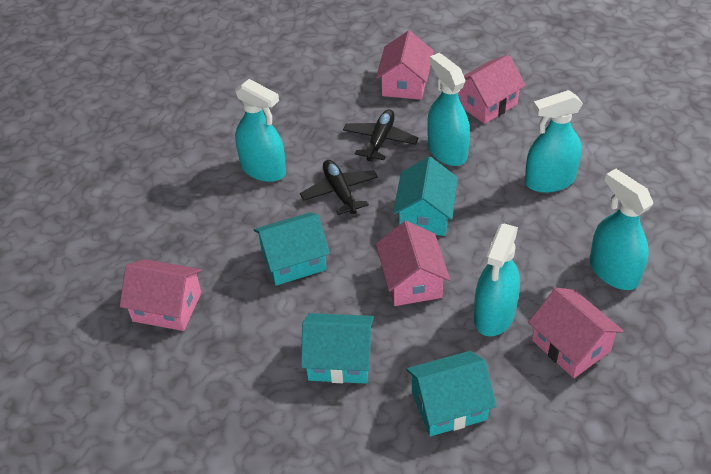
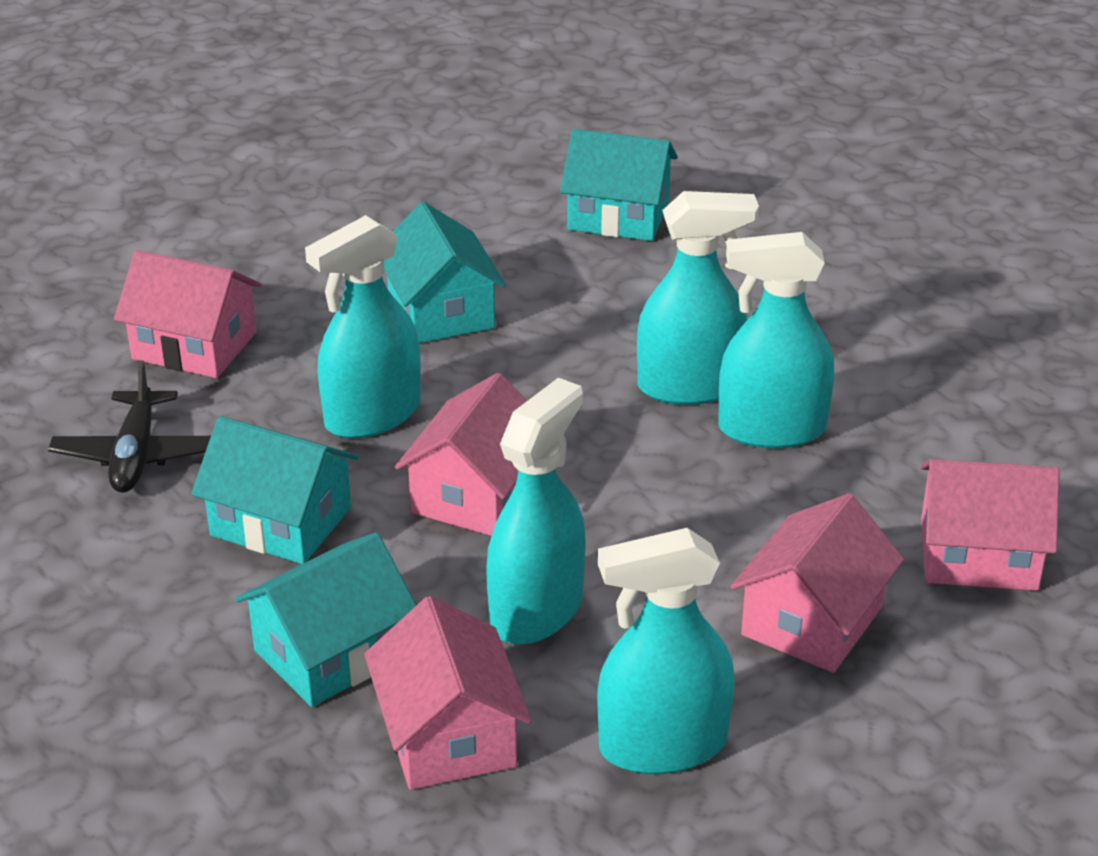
black plane: 2 -> 1

